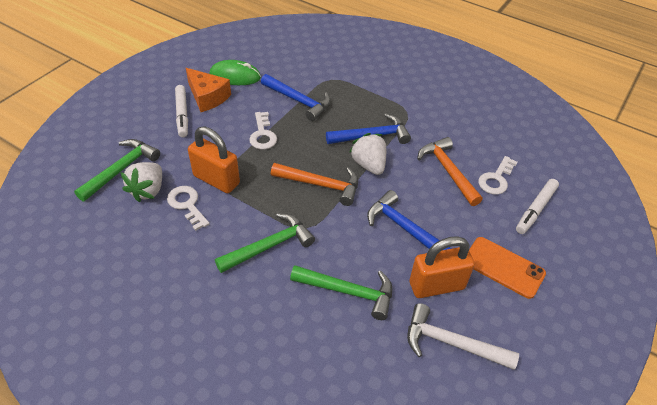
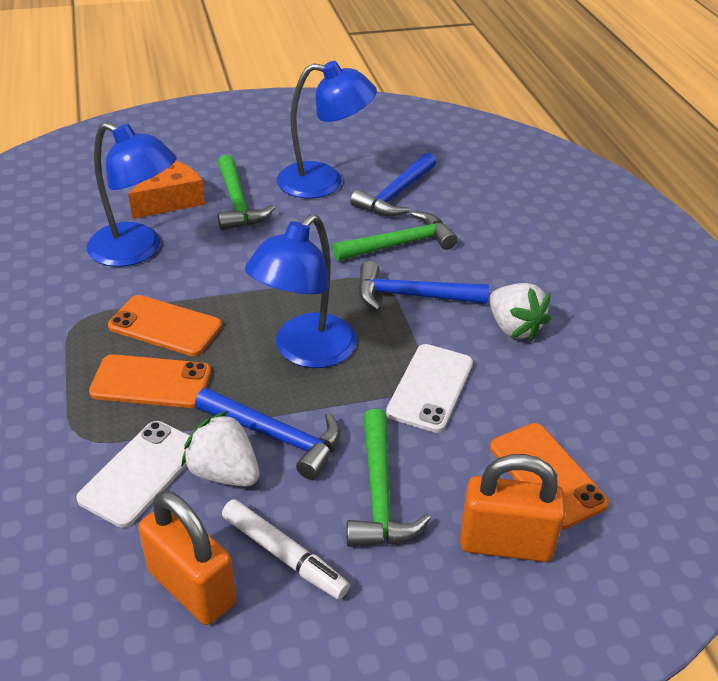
blue lamp: 0 -> 3
green mouse: 1 -> 0
orange hammer: 2 -> 0
orange phone: 1 -> 3
white hammer: 1 -> 0
white key: 3 -> 0
white marker: 2 -> 1
white phone: 0 -> 2

